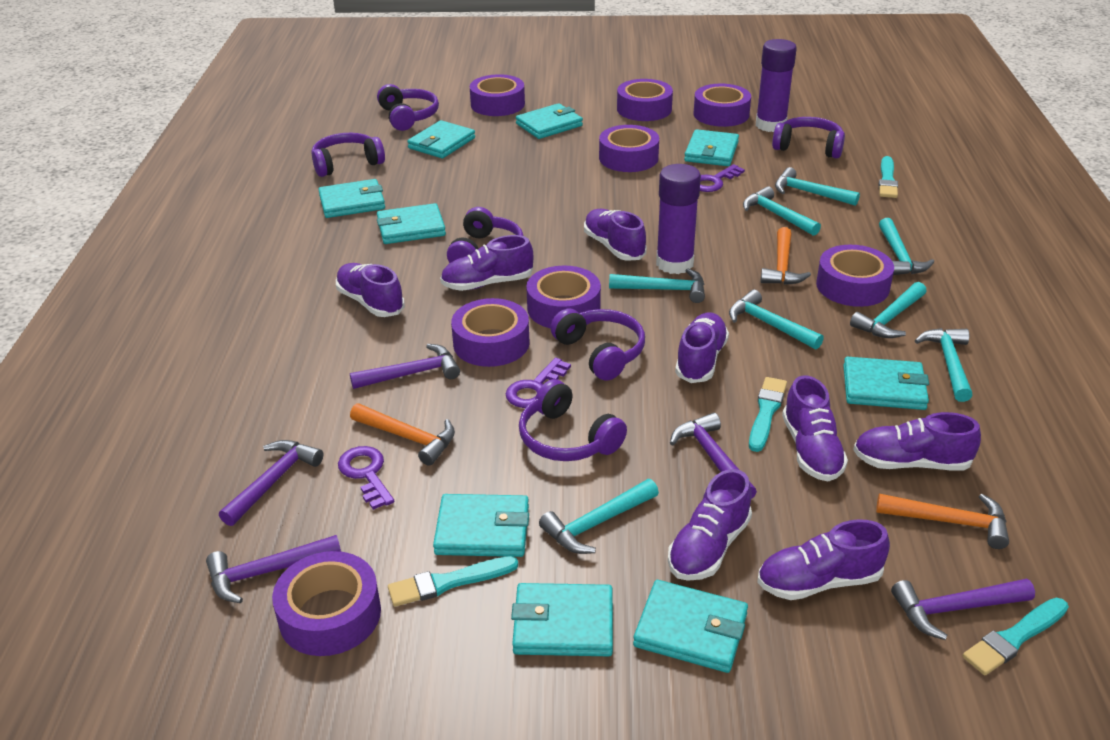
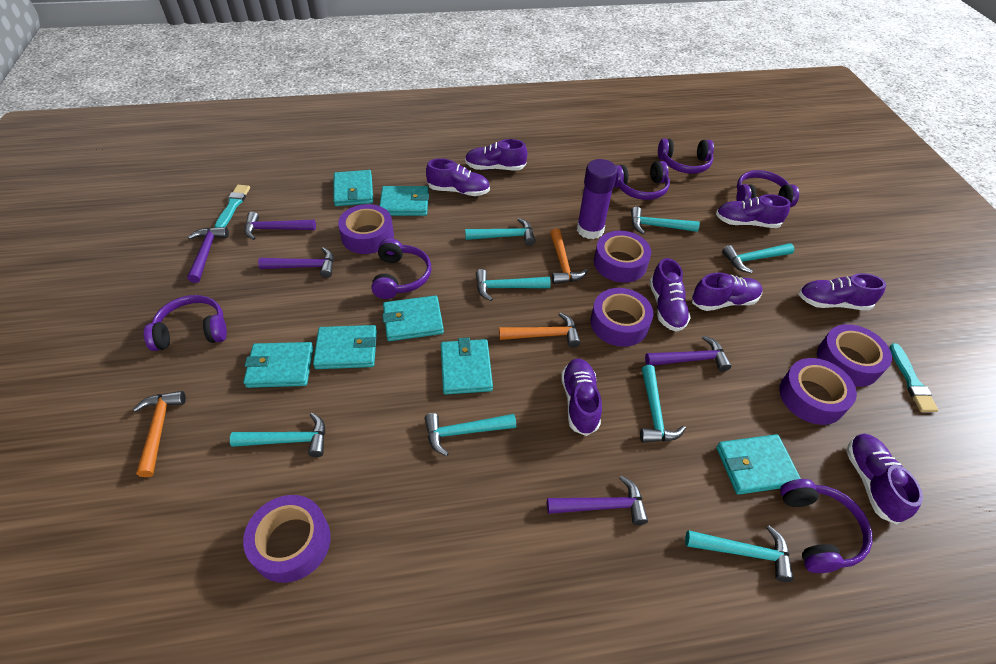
purple glue stick: 2 -> 1
purple key: 3 -> 0
purple tape: 8 -> 6
turquoise brush: 4 -> 2
turquoise wallet: 9 -> 7

